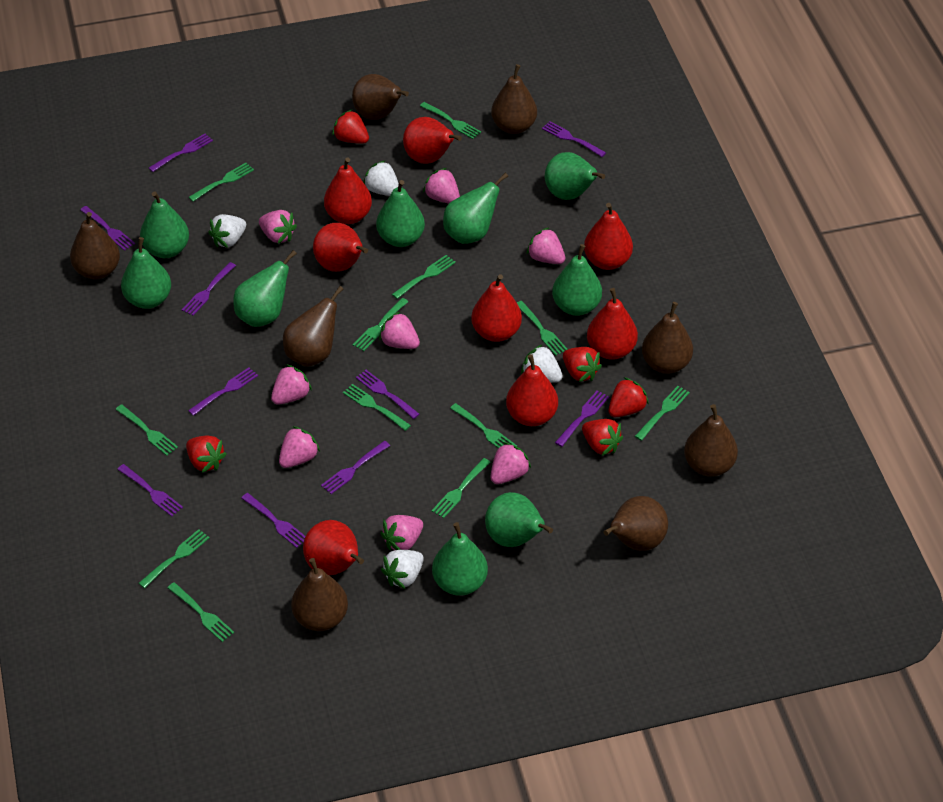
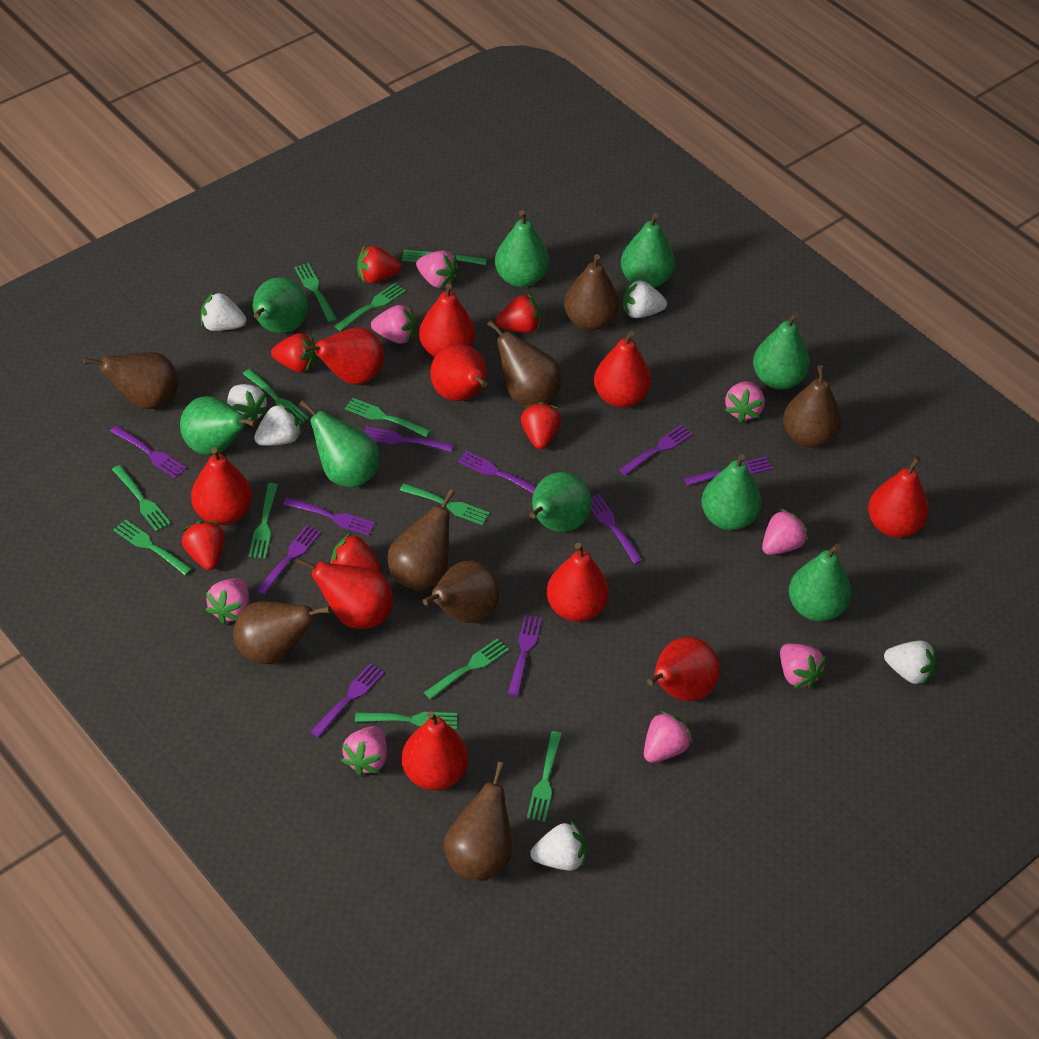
red pear: 8 -> 10
red strawberry: 5 -> 6
white strawberry: 4 -> 6

